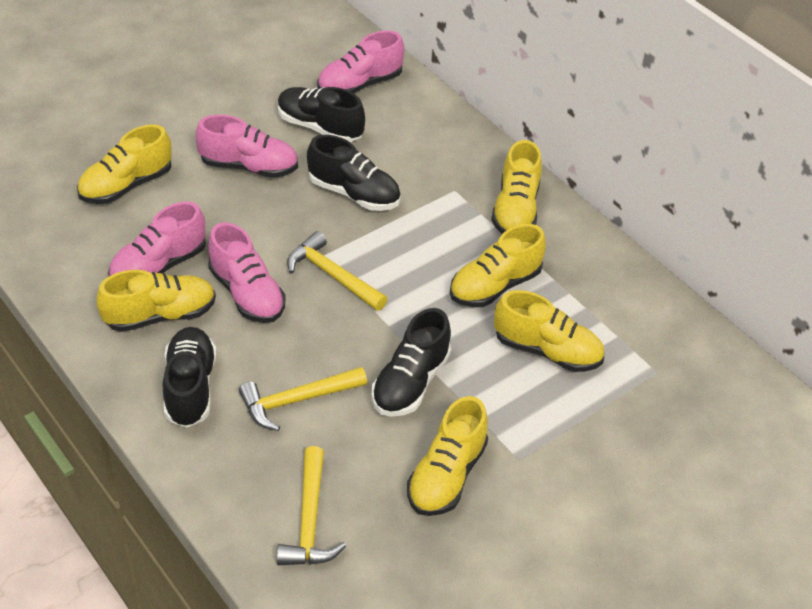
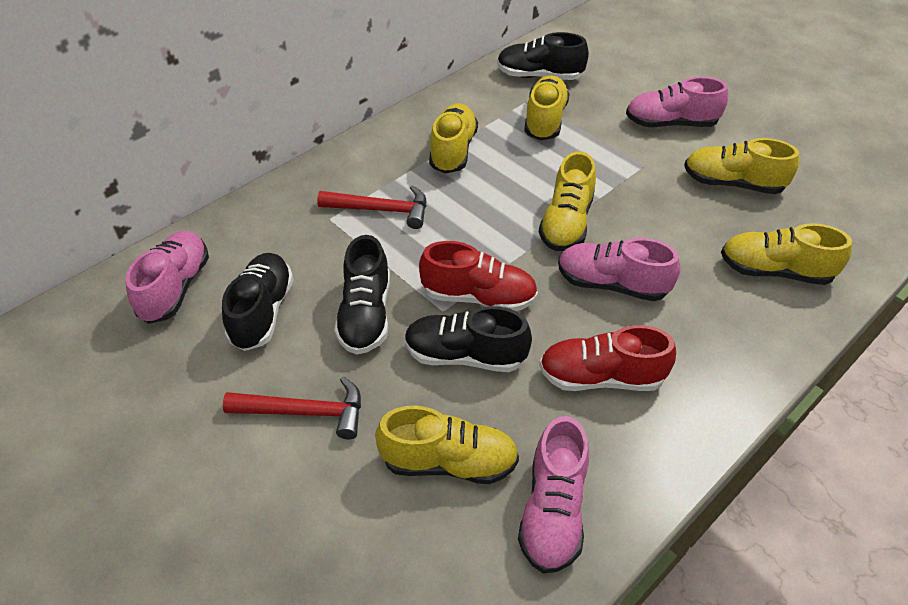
red hammer: 0 -> 2
red shoe: 0 -> 2
yellow hammer: 3 -> 0

